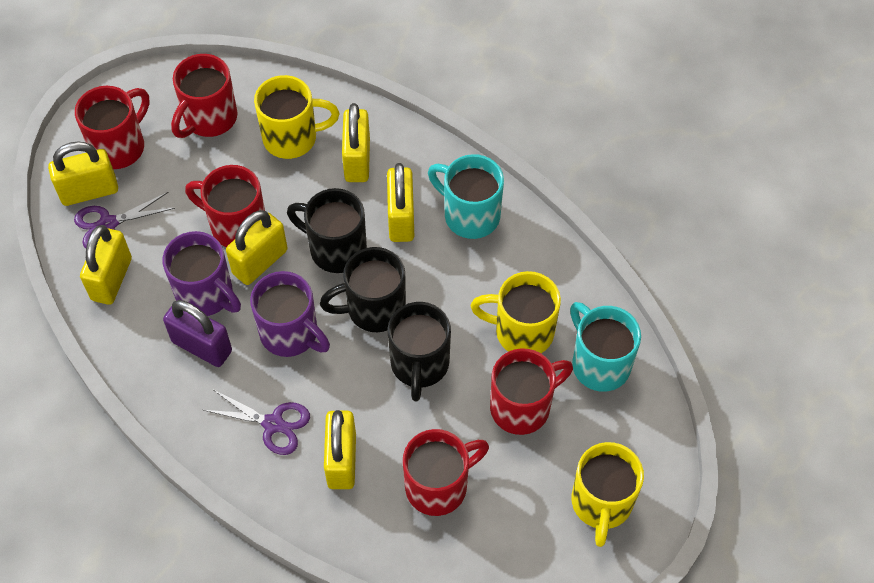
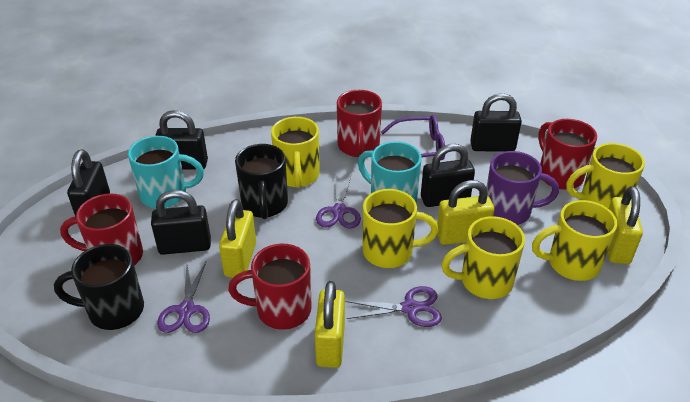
black mug: 3 -> 2
black padlock: 0 -> 5
purple glasses: 0 -> 1
purple mug: 2 -> 1
purple padlock: 1 -> 0
purple scissors: 2 -> 3
red mug: 5 -> 4
yellow mug: 3 -> 5
yellow padlock: 6 -> 4

